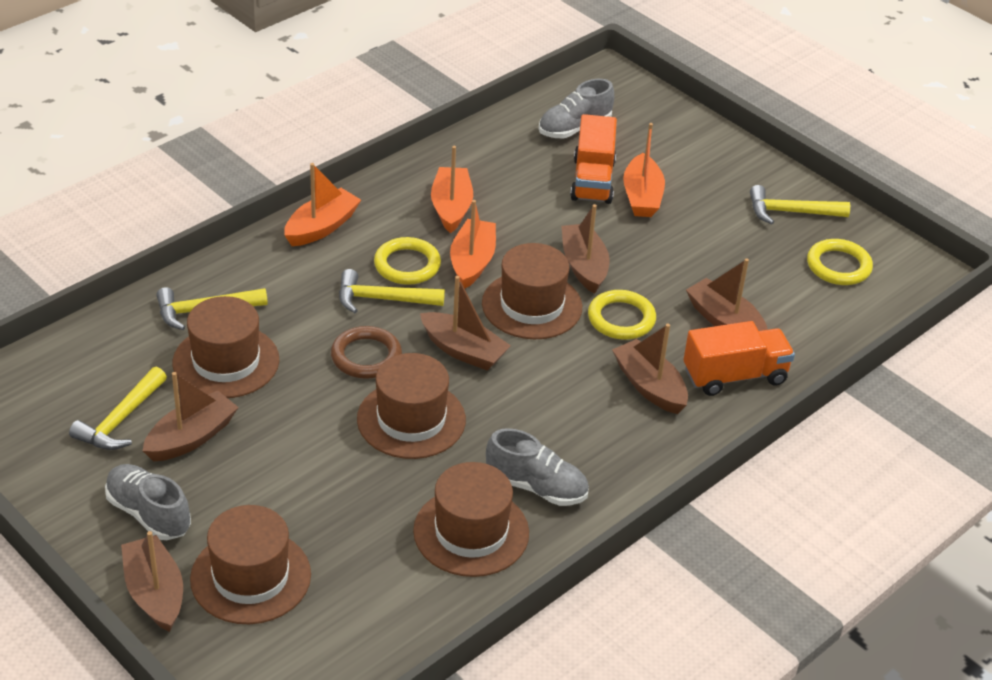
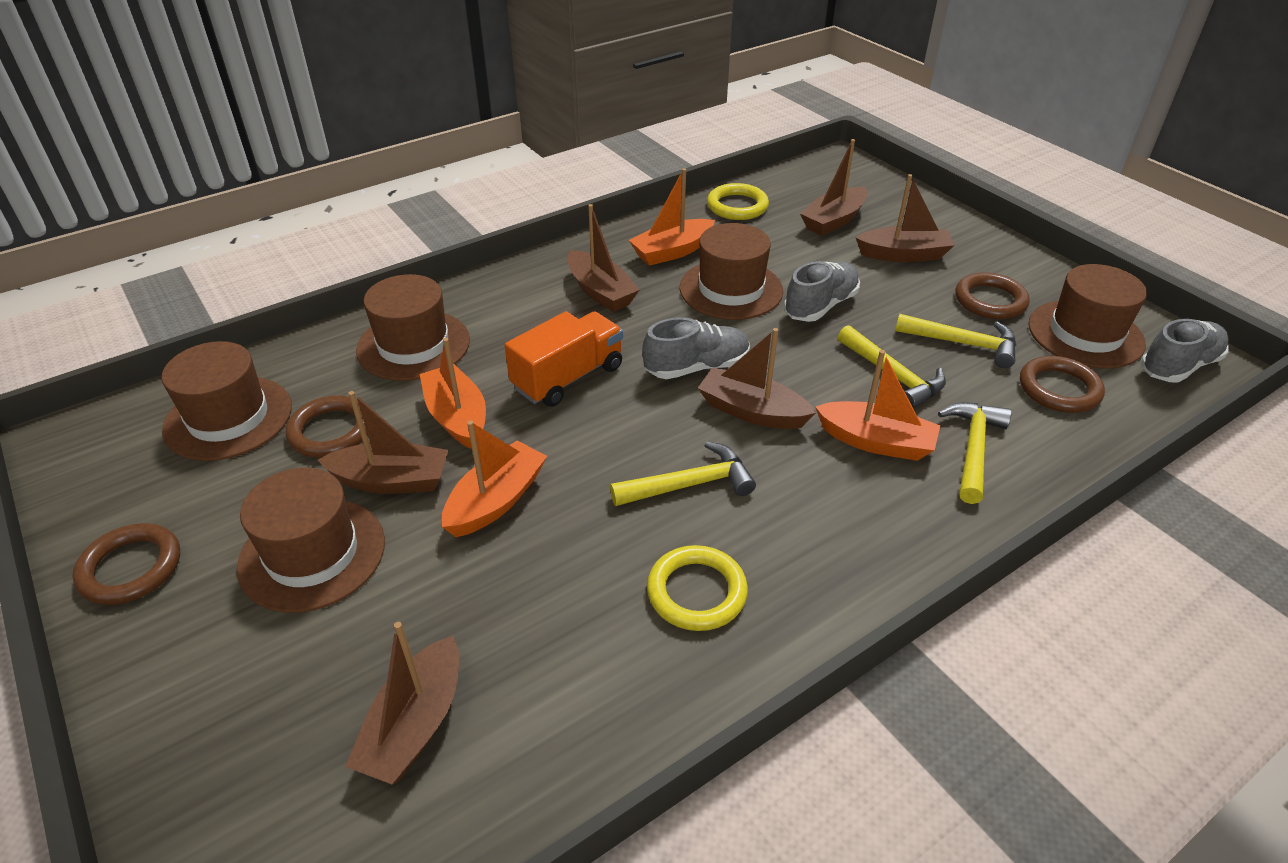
brown ring: 1 -> 4
orange truck: 2 -> 1
yellow ring: 3 -> 2

